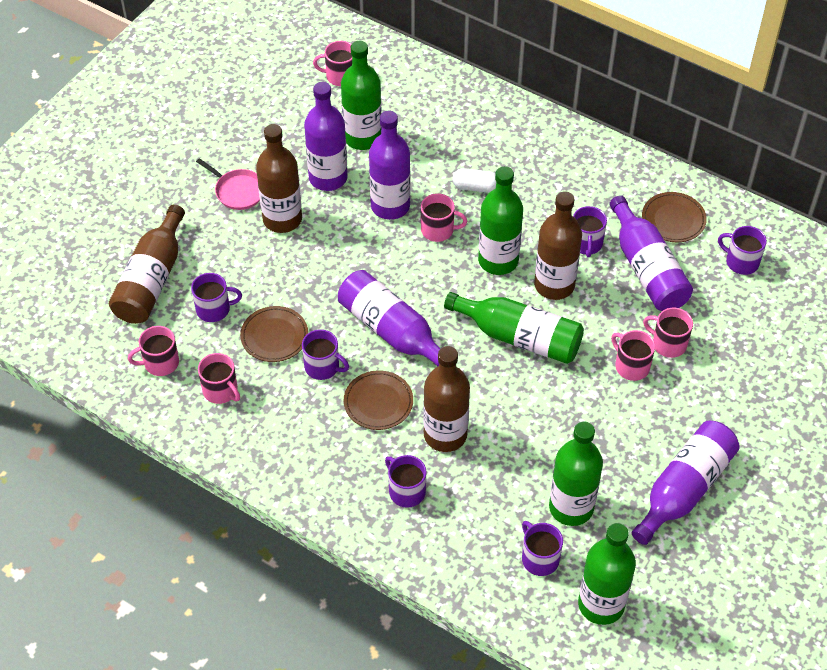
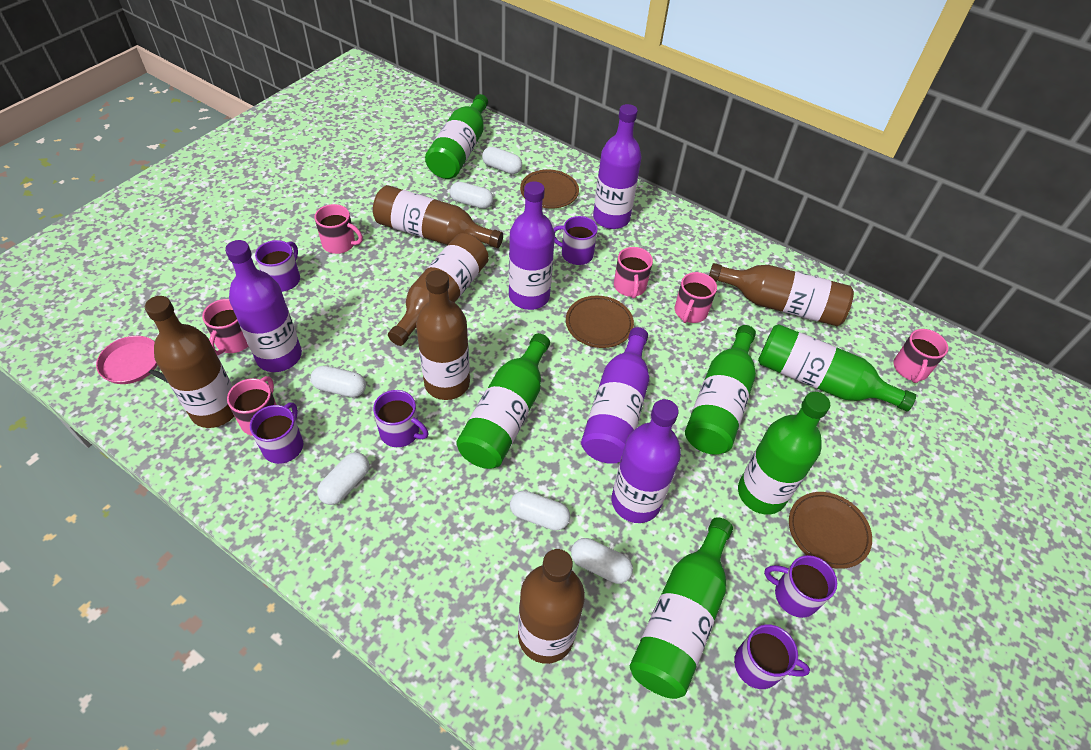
brown bottle: 4 -> 6
green bottle: 5 -> 6
white capsule: 1 -> 6

